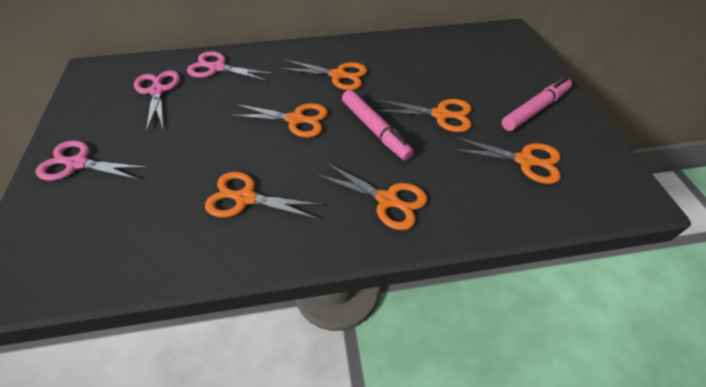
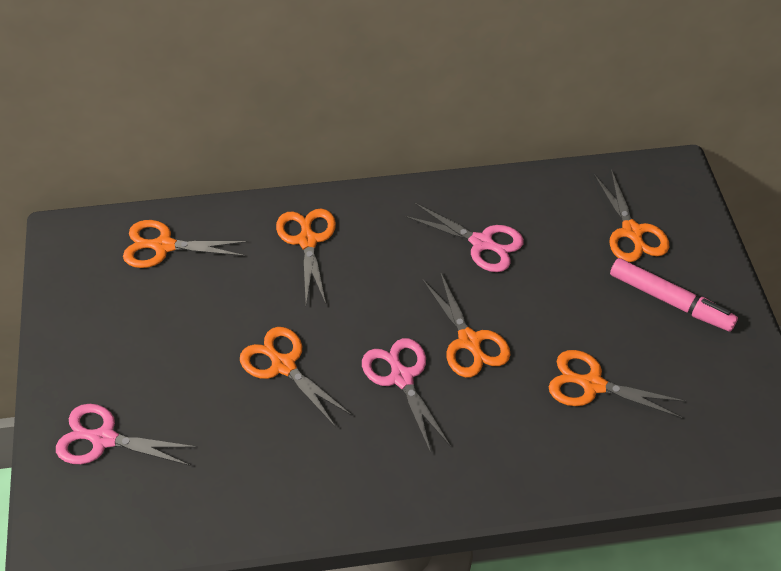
pink marker: 2 -> 1

